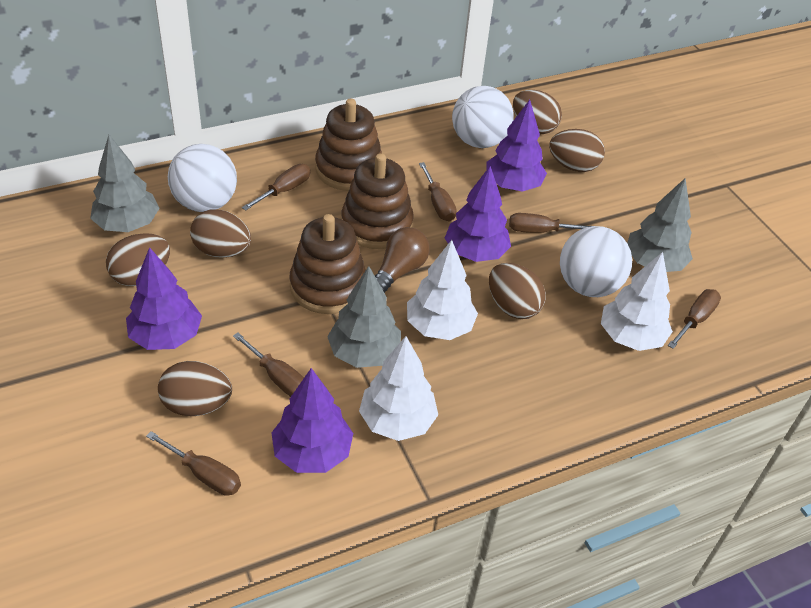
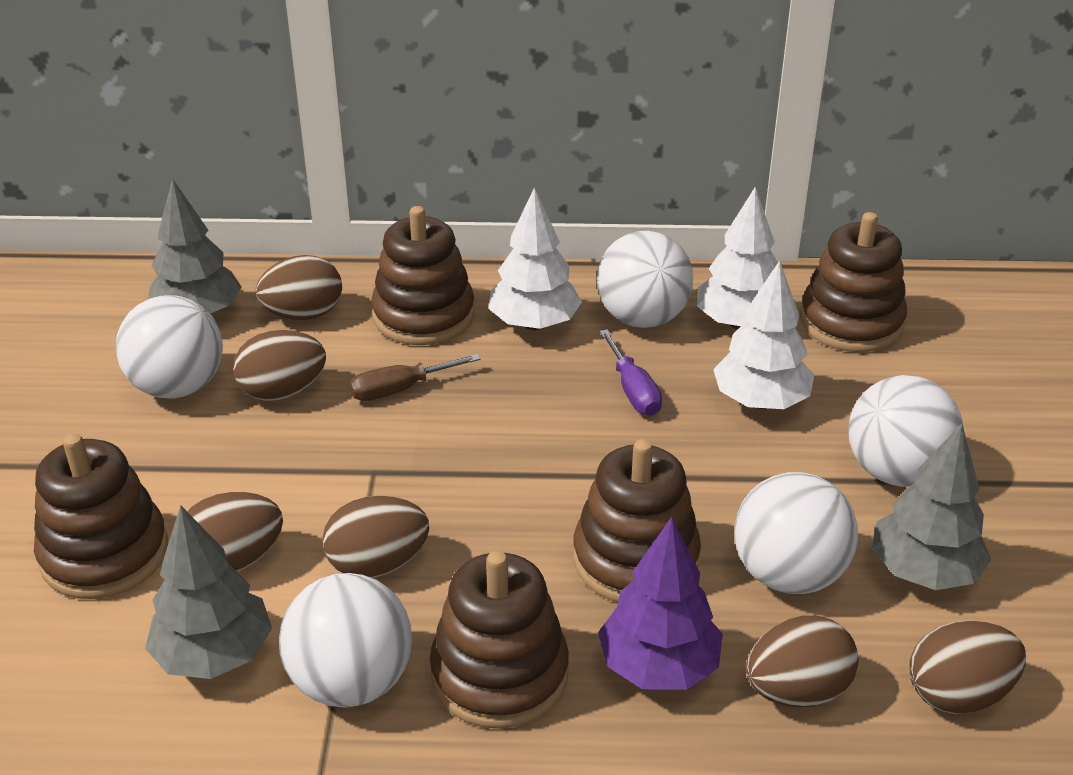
brown light bulb: 1 -> 0
brown screwdriver: 6 -> 1
brown stacking toy: 3 -> 5
purple screwdriver: 0 -> 1
purple tree: 4 -> 1
white ball: 3 -> 5

